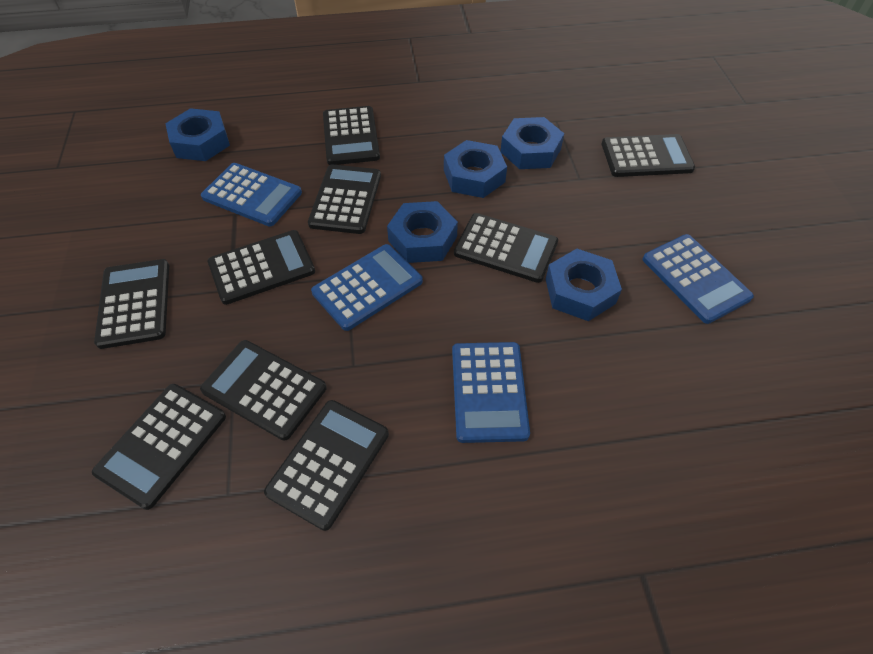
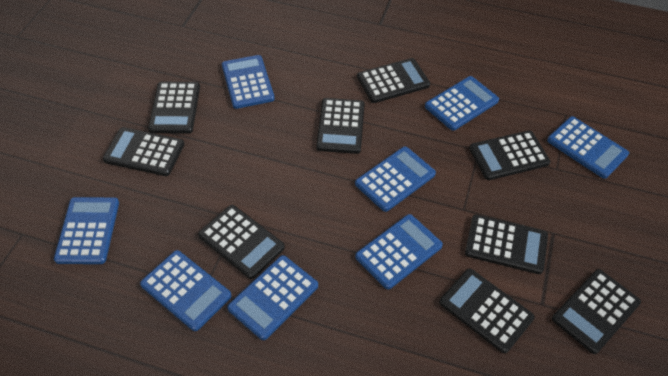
blue calculator: 4 -> 8
blue nut: 5 -> 0

